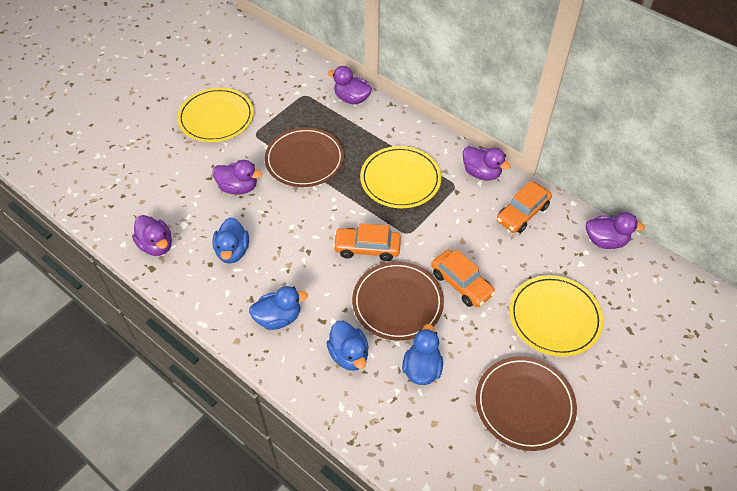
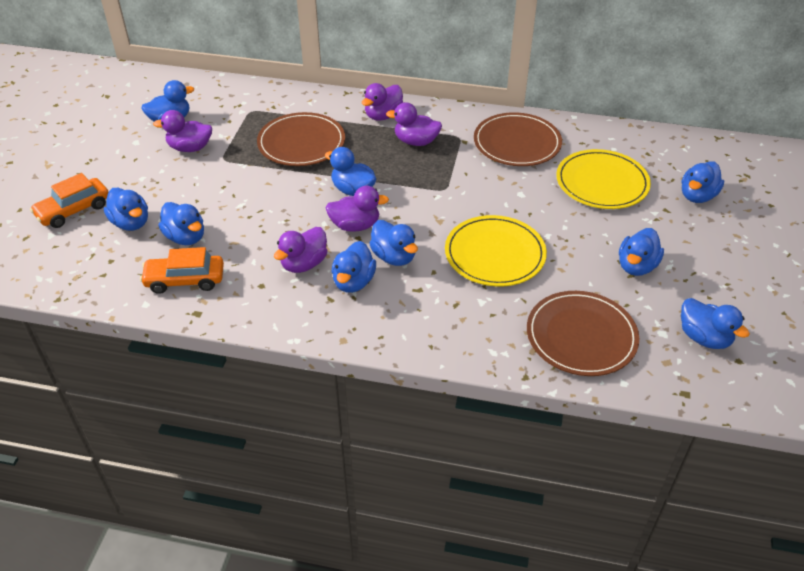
blue duck: 4 -> 9
orange car: 3 -> 2
yellow plate: 3 -> 2

